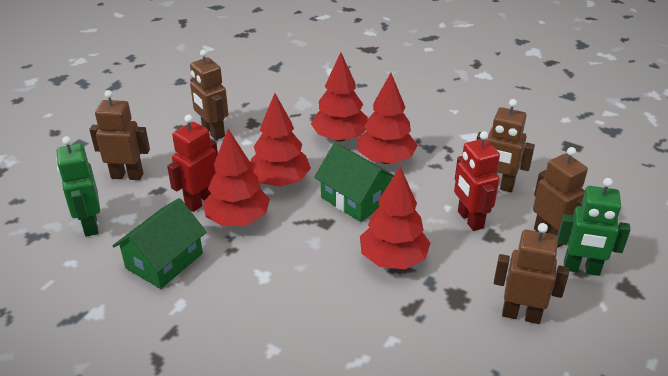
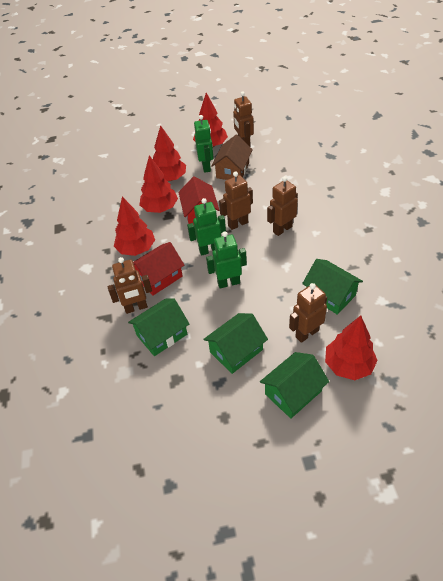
brown house: 0 -> 1
green house: 2 -> 4
green robot: 2 -> 3
red house: 0 -> 2
red robot: 2 -> 0

